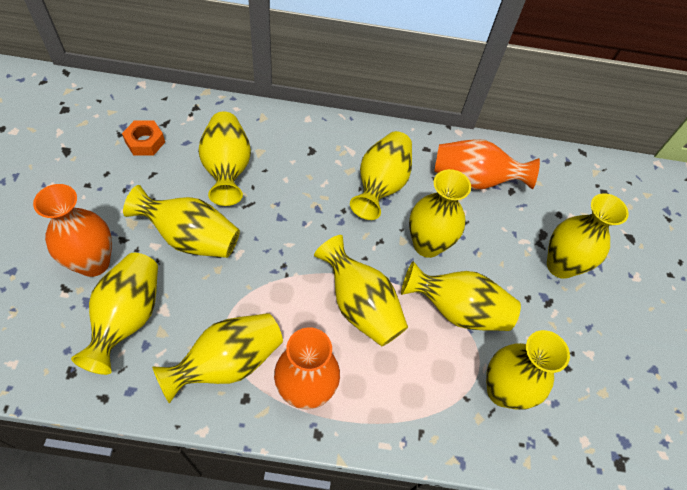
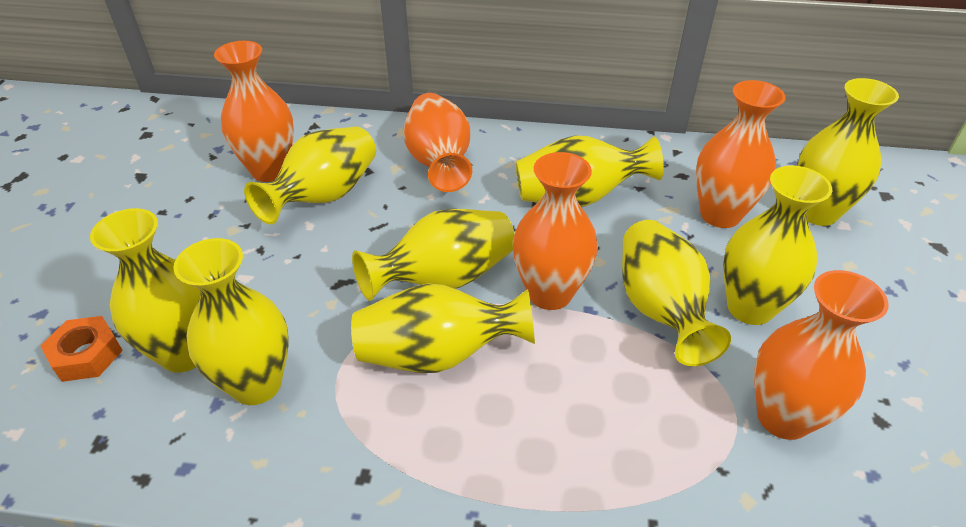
orange vase: 3 -> 5
yellow vase: 10 -> 9

